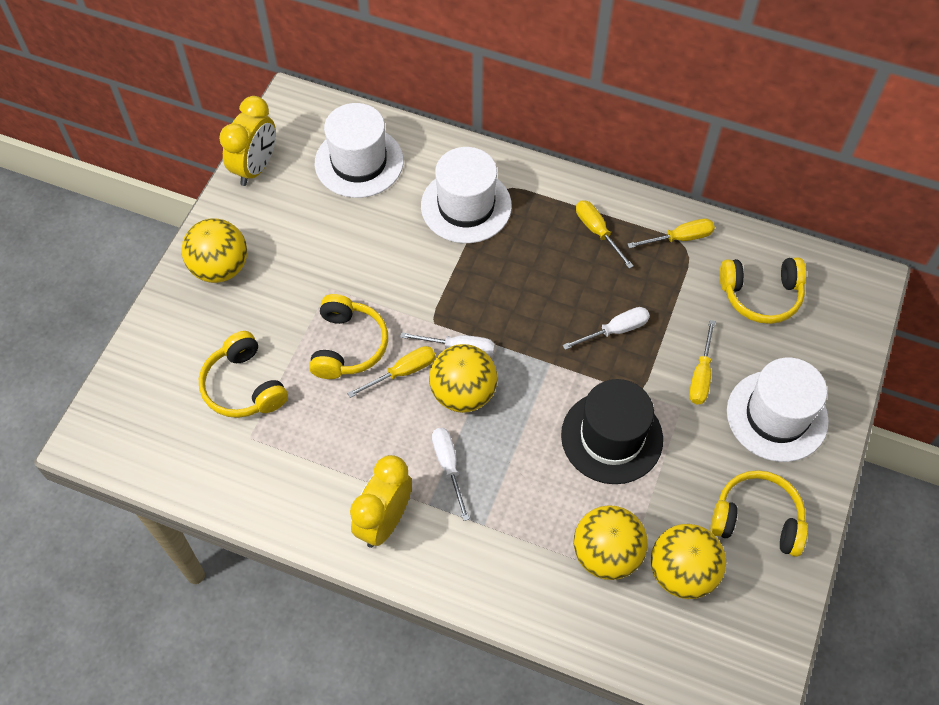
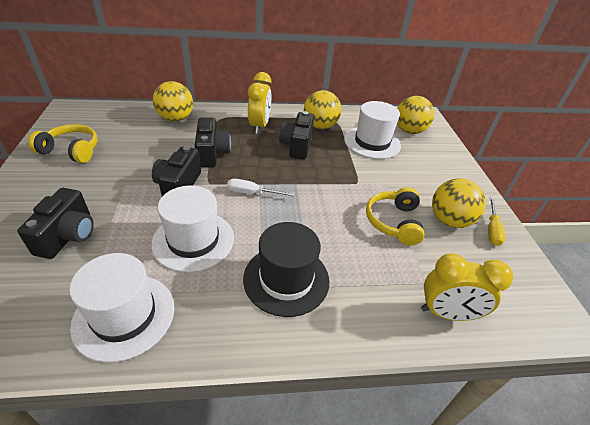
black camera: 0 -> 4
white screwdriver: 3 -> 1
yellow headphones: 4 -> 2
yellow screwdriver: 4 -> 1

